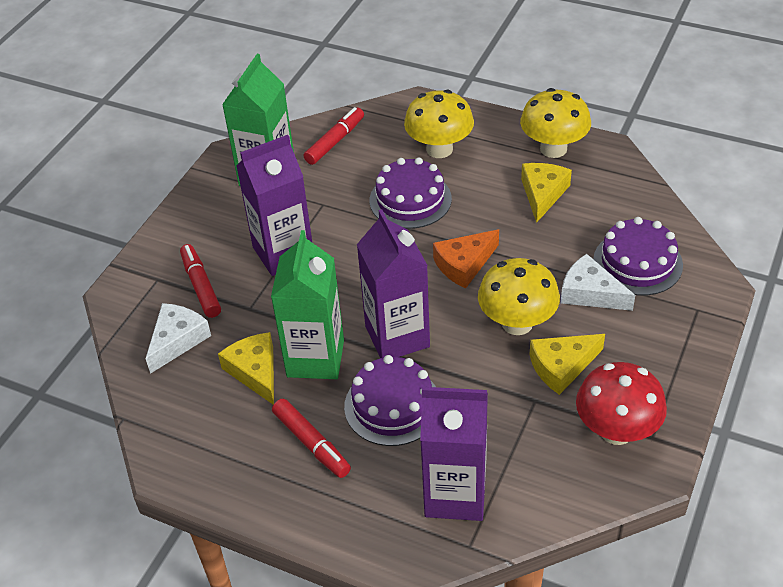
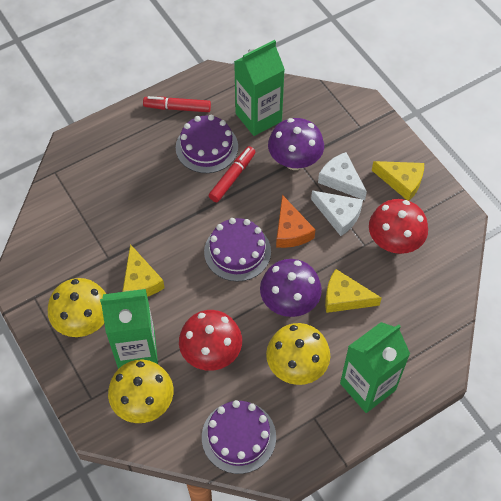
green carton: 2 -> 3
purple carton: 3 -> 0
purple mushroom: 0 -> 2
red marker: 3 -> 2
red mushroom: 1 -> 2

